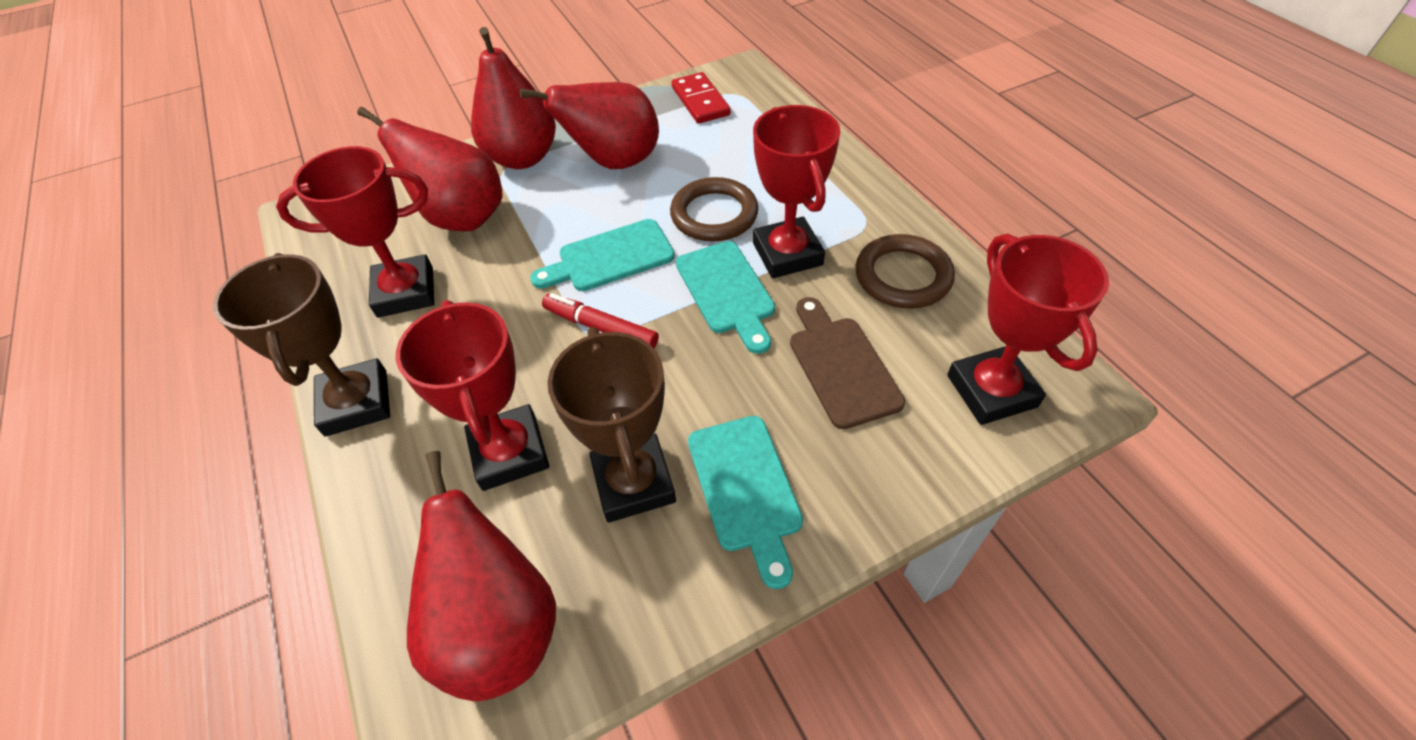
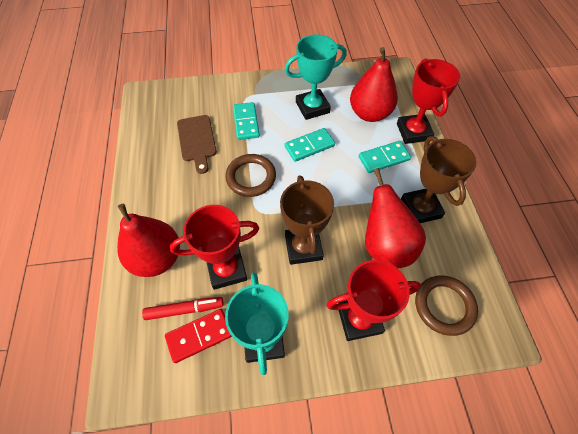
red pear: 4 -> 3
red trophy: 4 -> 3
turquoise cutting board: 3 -> 0
turquoise domino: 0 -> 3
turquoise trophy: 0 -> 2

